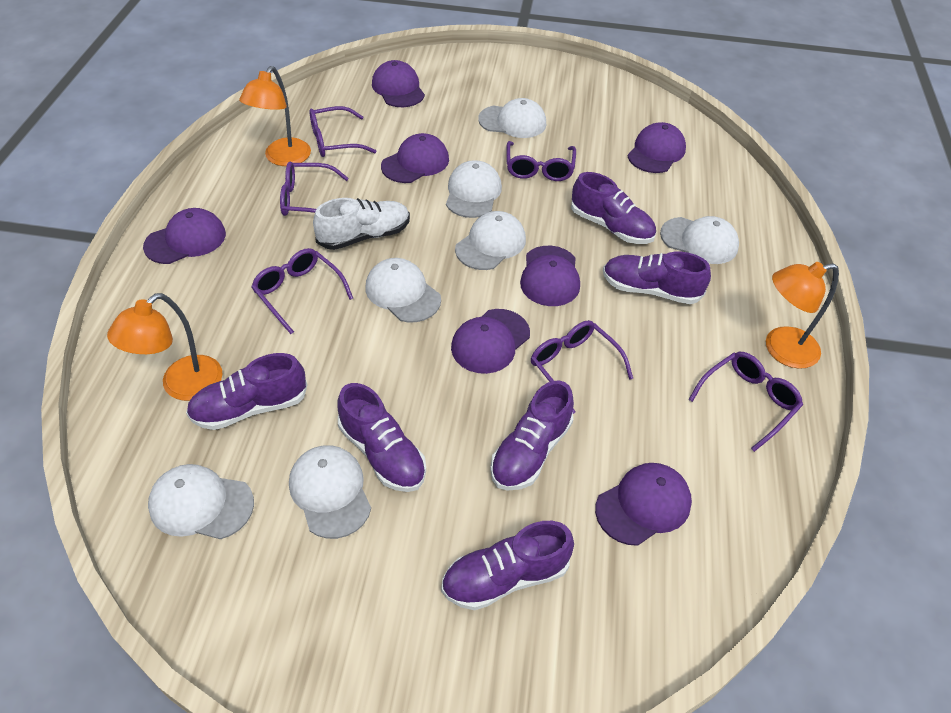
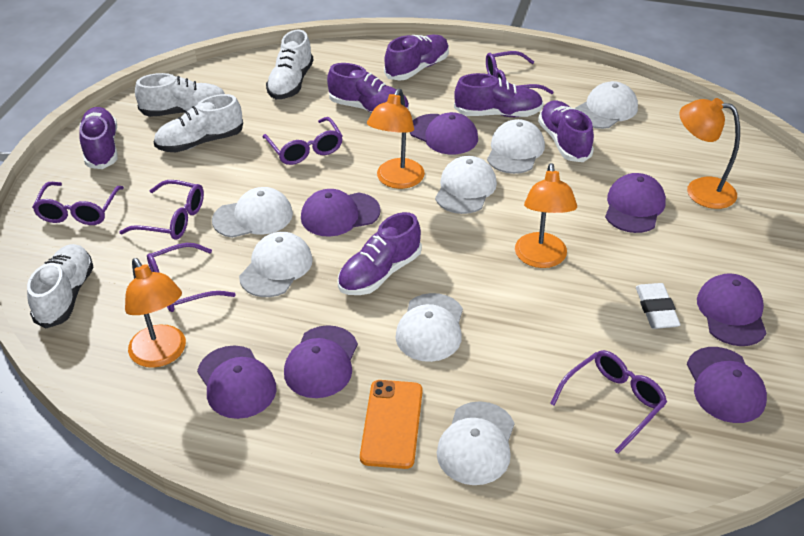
orange lamp: 3 -> 4
orange phone: 0 -> 1
white eraser: 0 -> 1
white shoe: 1 -> 4

